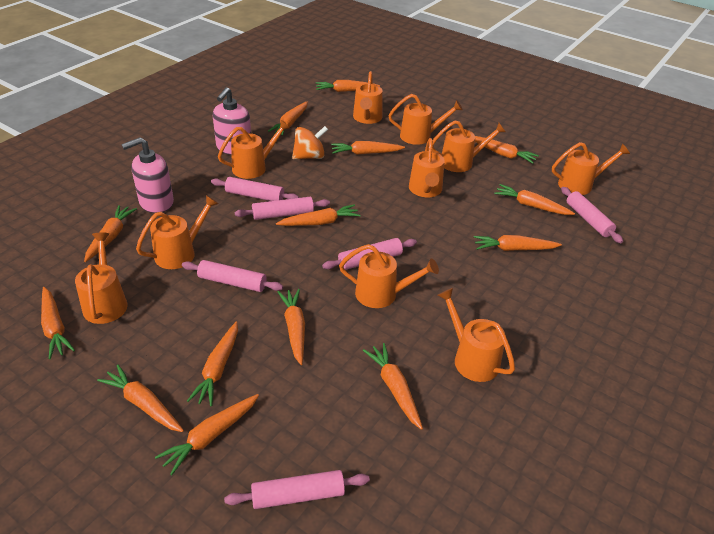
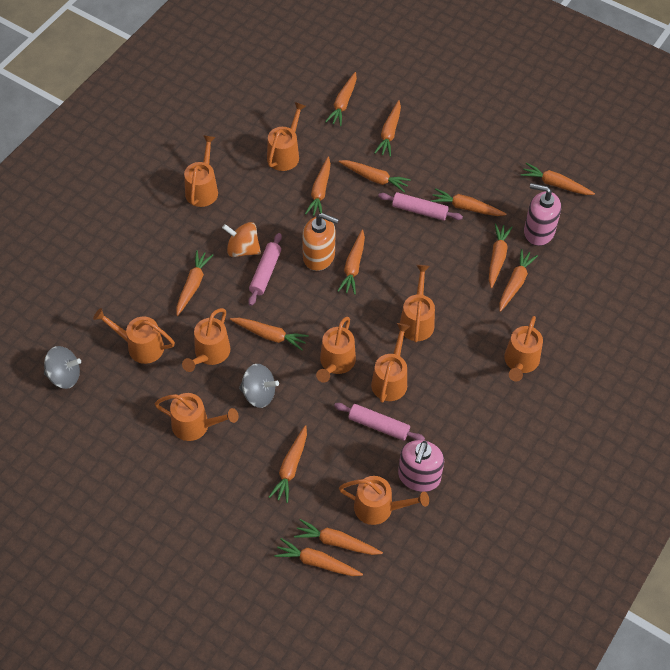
grey spinning top: 0 -> 2
orange soap dispenser: 0 -> 1
pink rolling pin: 6 -> 3

